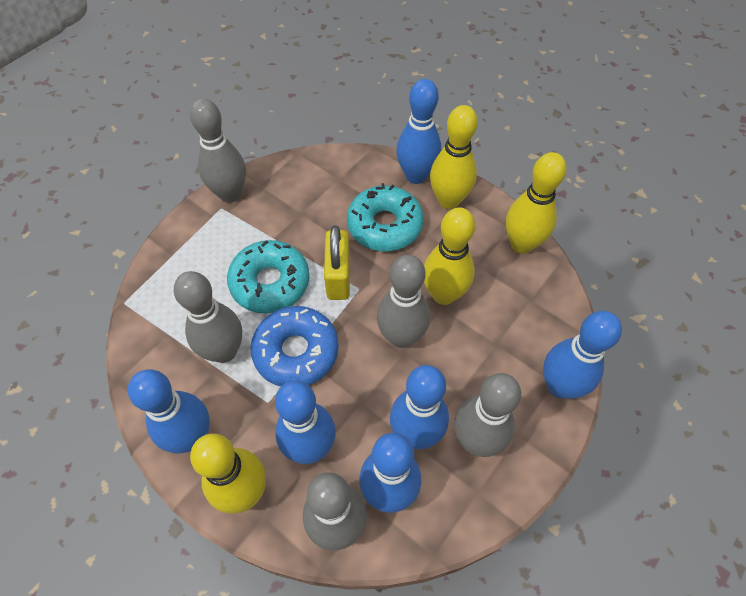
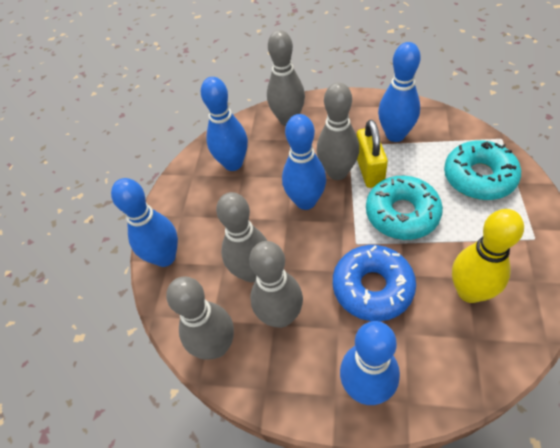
blue bowling pin: 6 -> 5
yellow bowling pin: 4 -> 1

